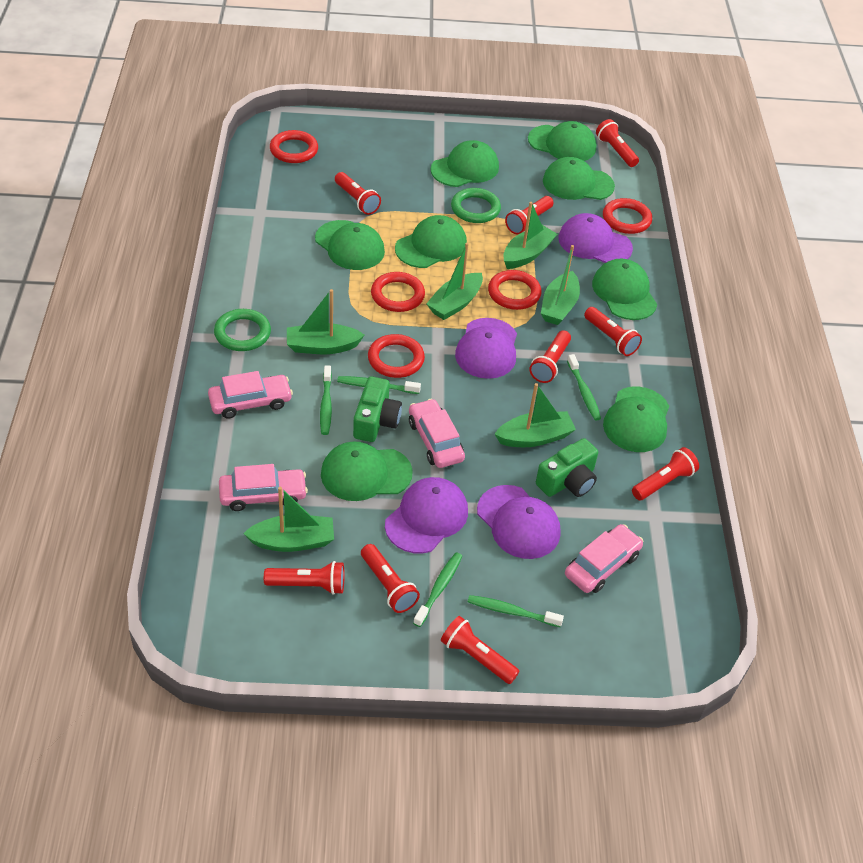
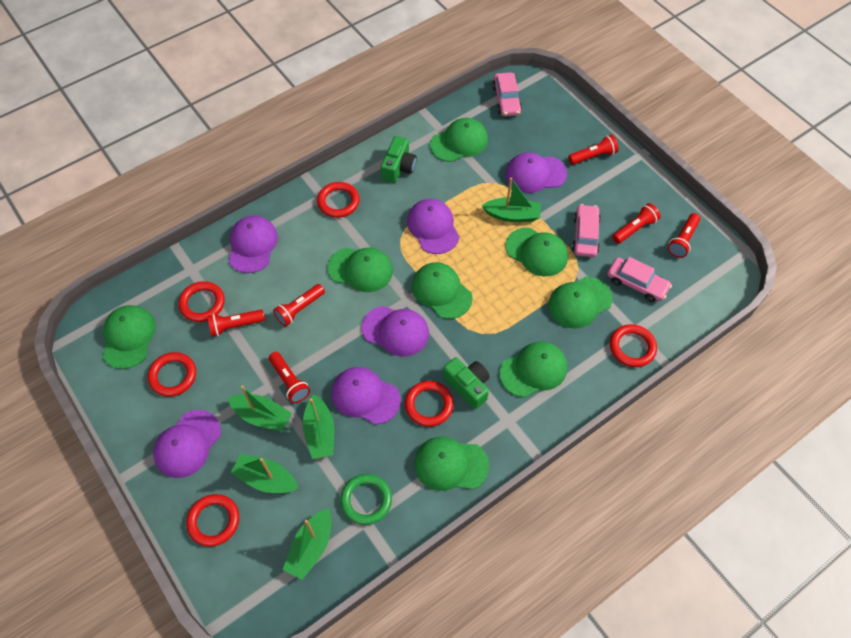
green boat: 6 -> 5
green ring: 2 -> 1
green toothbrush: 5 -> 0
pink car: 4 -> 3
purple cap: 4 -> 6
red flashlight: 9 -> 6
red ring: 5 -> 6

